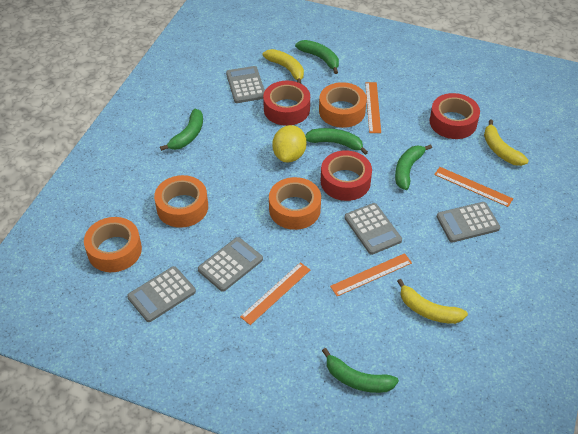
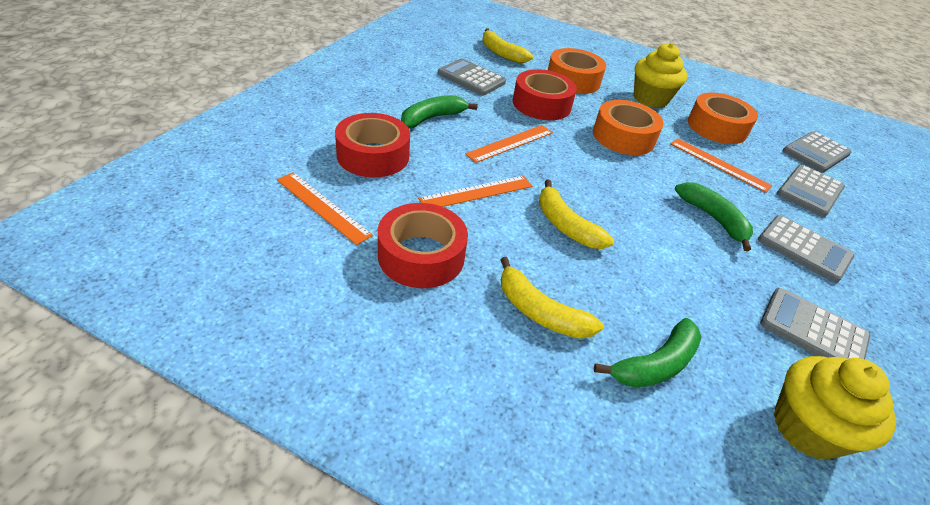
green banana: 5 -> 3
orange tape: 4 -> 3
yellow cupcake: 0 -> 2
yellow lemon: 1 -> 0

